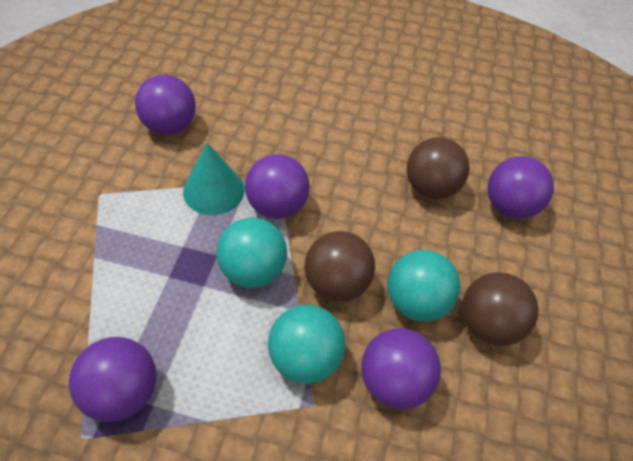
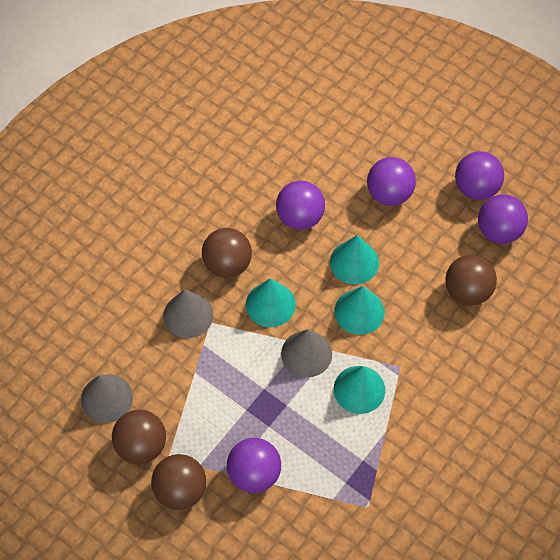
brown ball: 3 -> 4
grey cone: 0 -> 3
turquoise ball: 3 -> 0
turquoise cone: 1 -> 4

